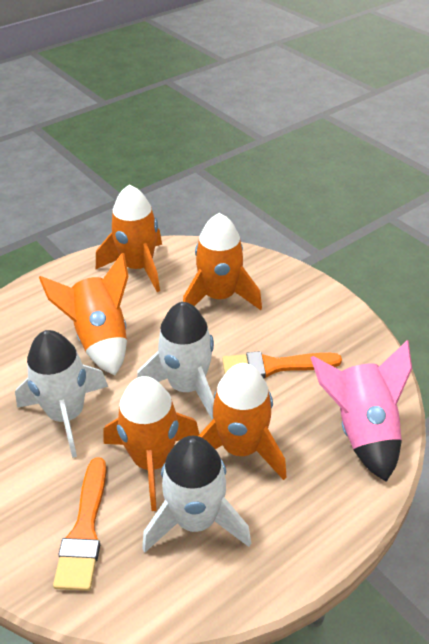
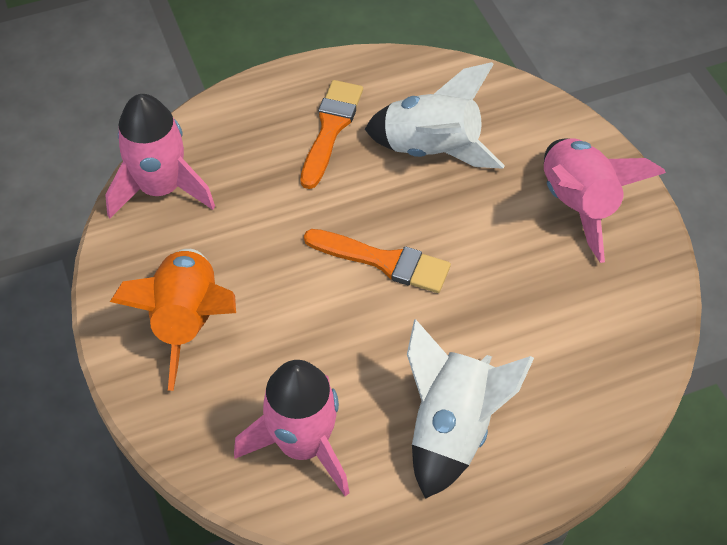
orange rocket: 5 -> 1
pink rocket: 1 -> 3
white rocket: 3 -> 2

